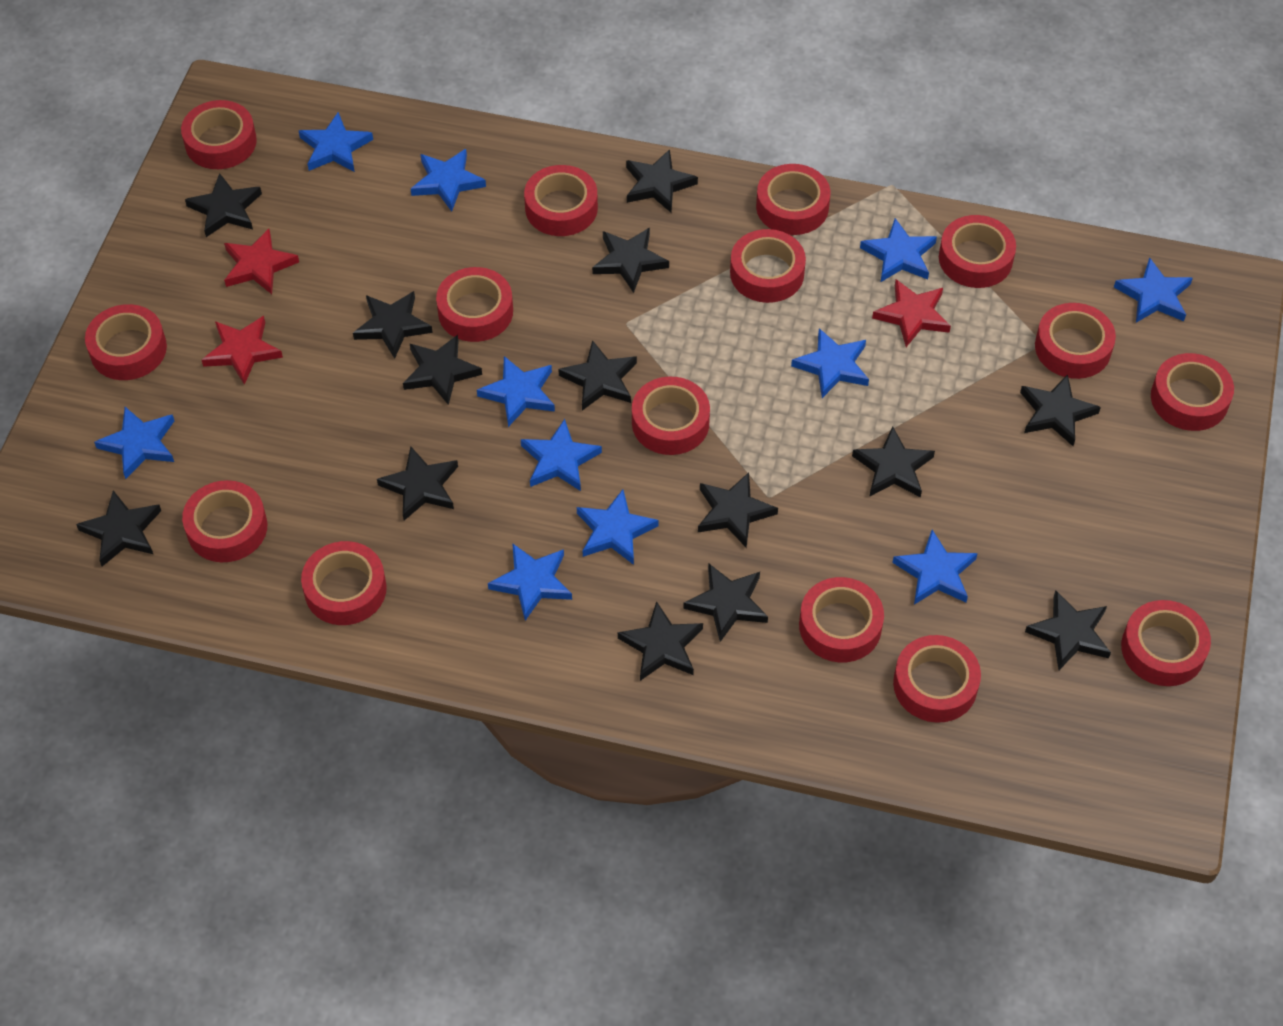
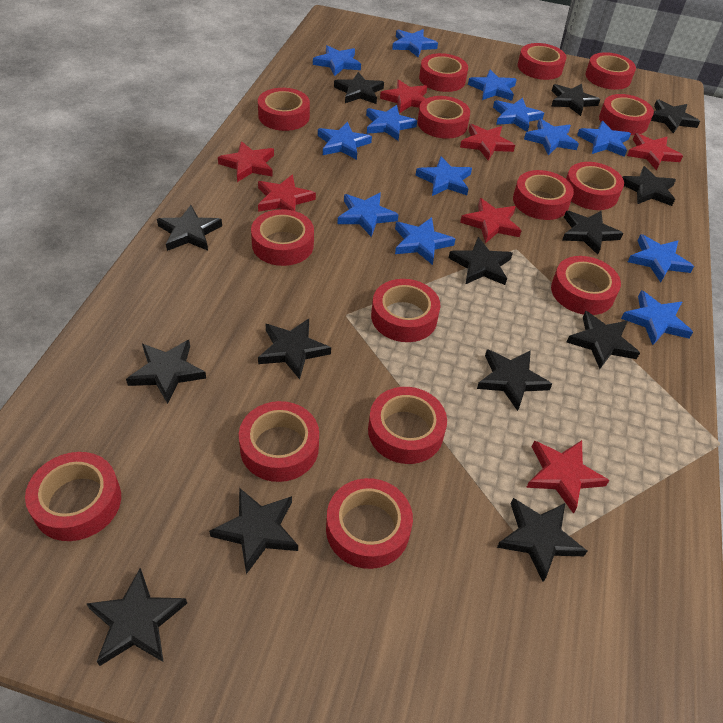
blue star: 11 -> 13
red star: 3 -> 7

